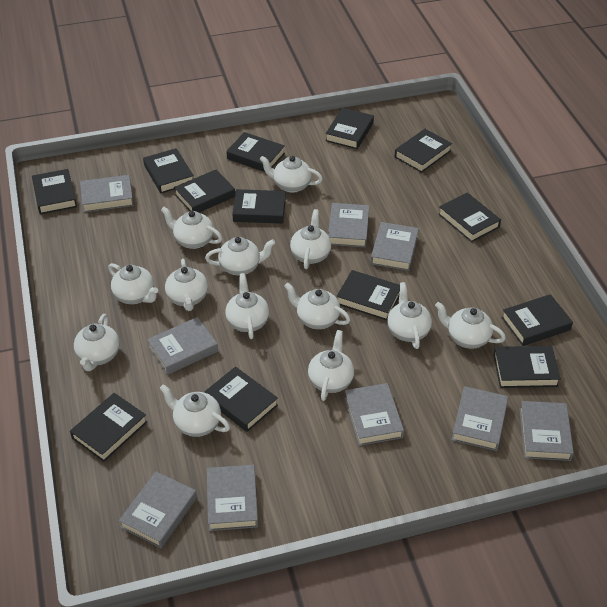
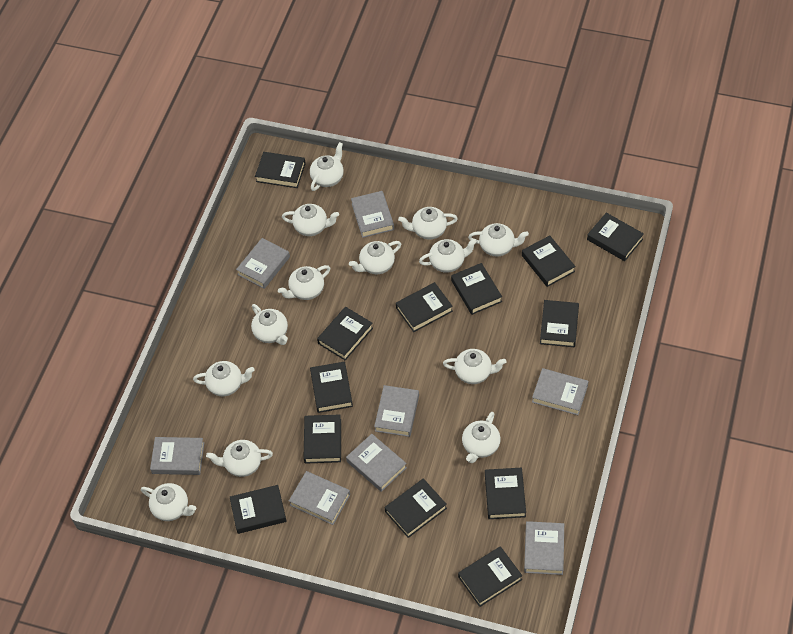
grey book: 9 -> 8

